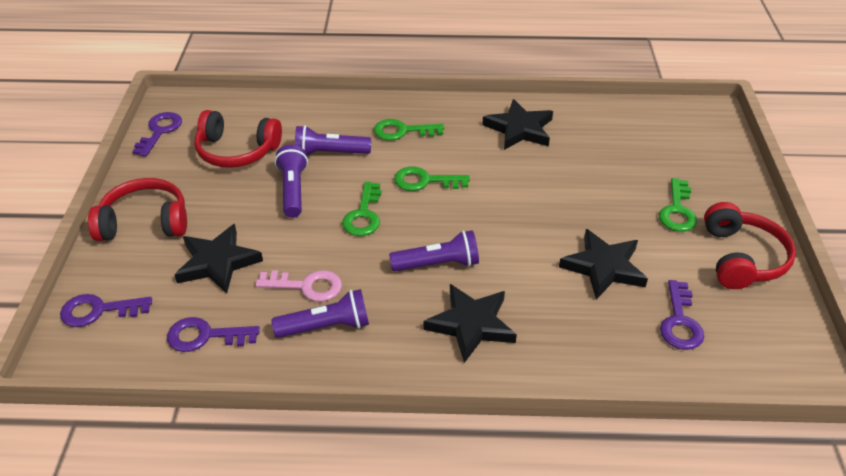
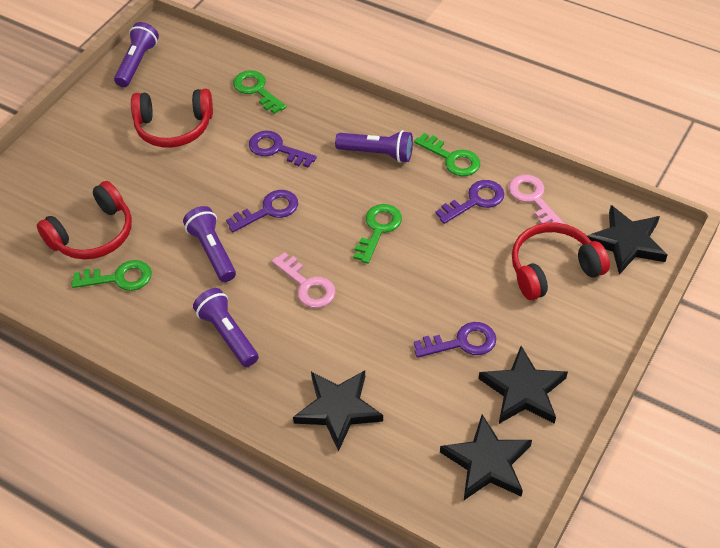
pink key: 1 -> 2

